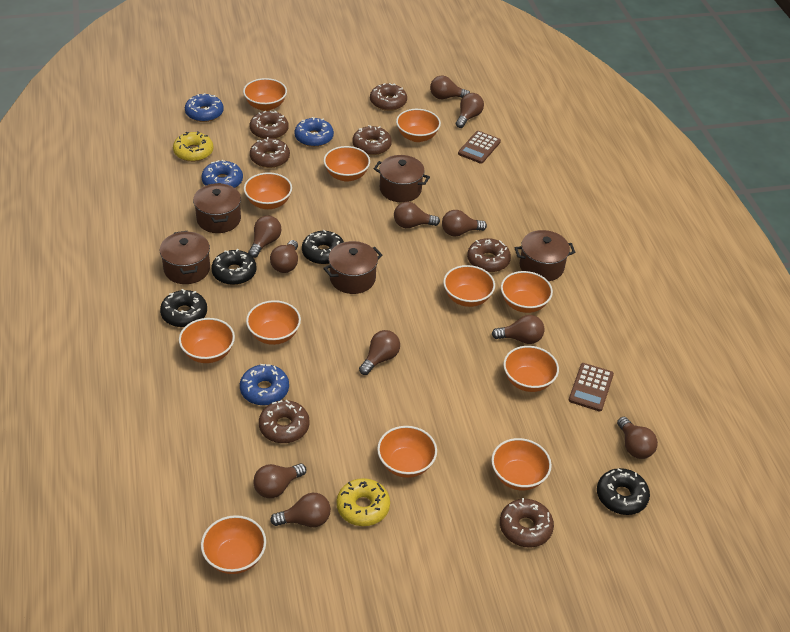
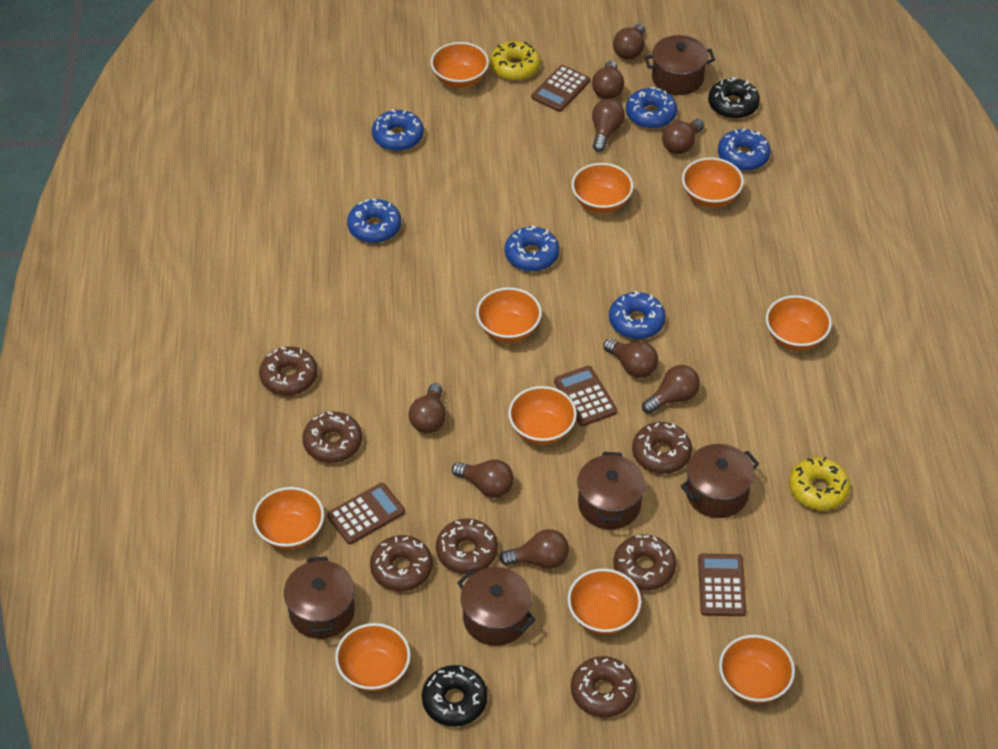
black donut: 4 -> 2
blue donut: 4 -> 6
brown calculator: 2 -> 4
brown light bulb: 11 -> 9
orange bowl: 12 -> 10

